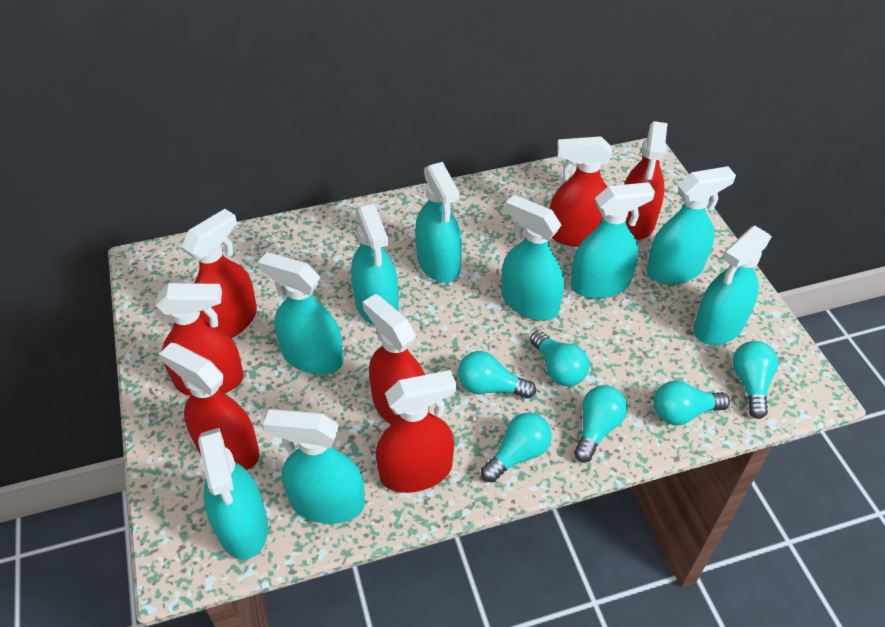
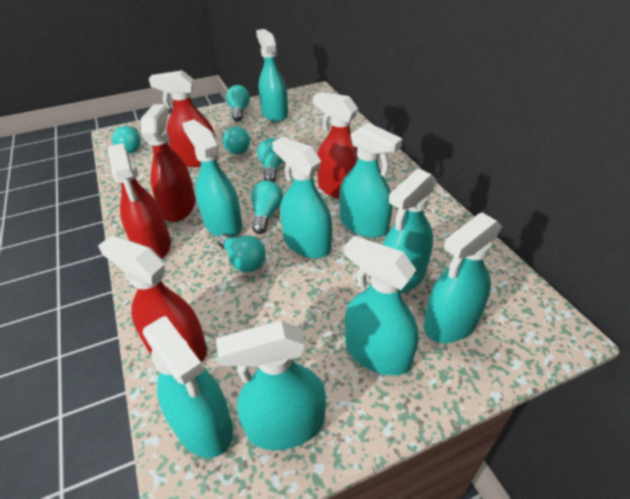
red spray bottle: 7 -> 5

